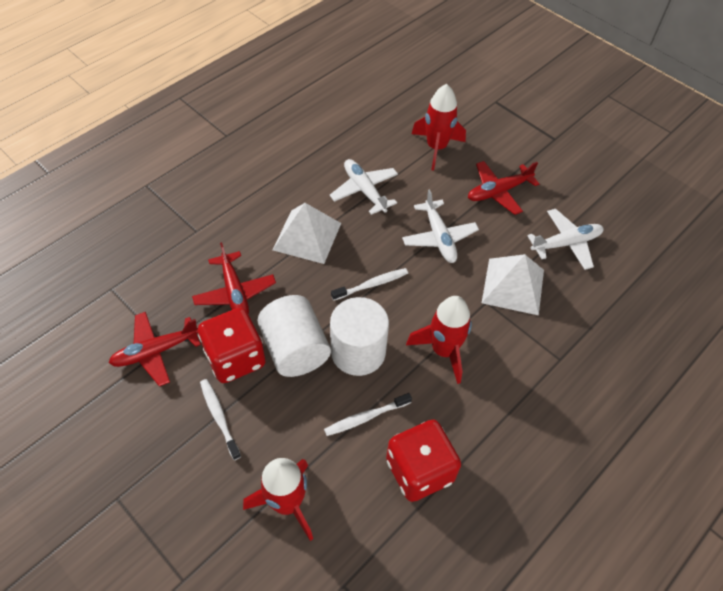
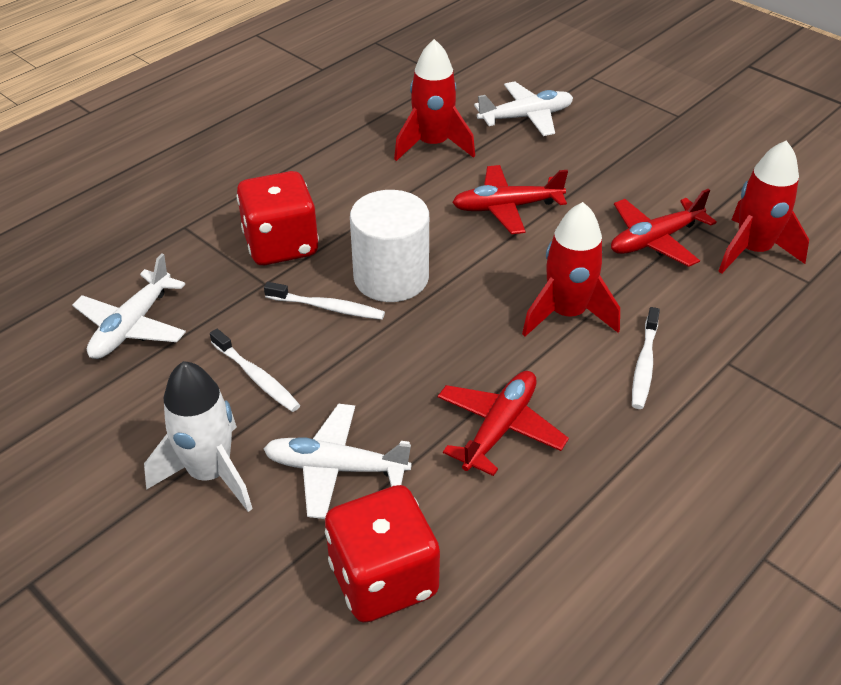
white cylinder: 2 -> 1
white pyramid: 2 -> 0
white rocket: 0 -> 1

